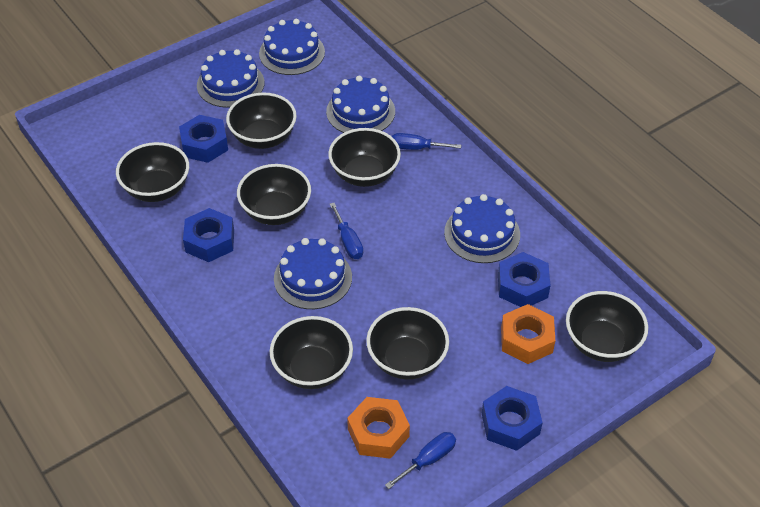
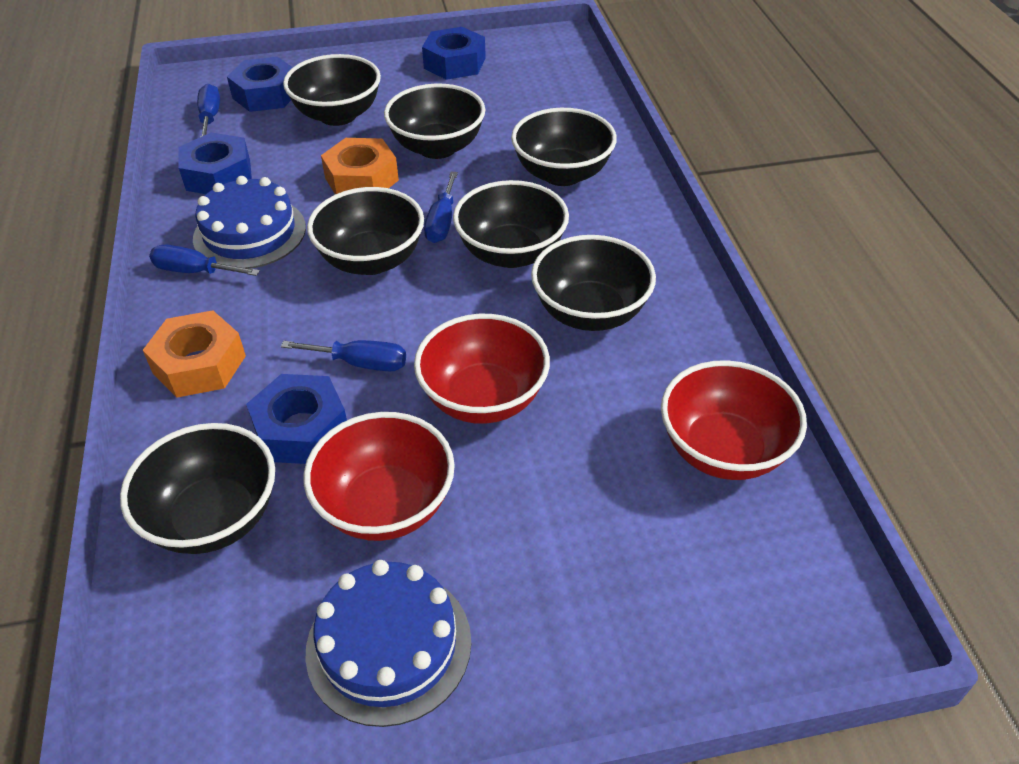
blue cake: 5 -> 2
blue screwdriver: 3 -> 4
red bowl: 0 -> 3

